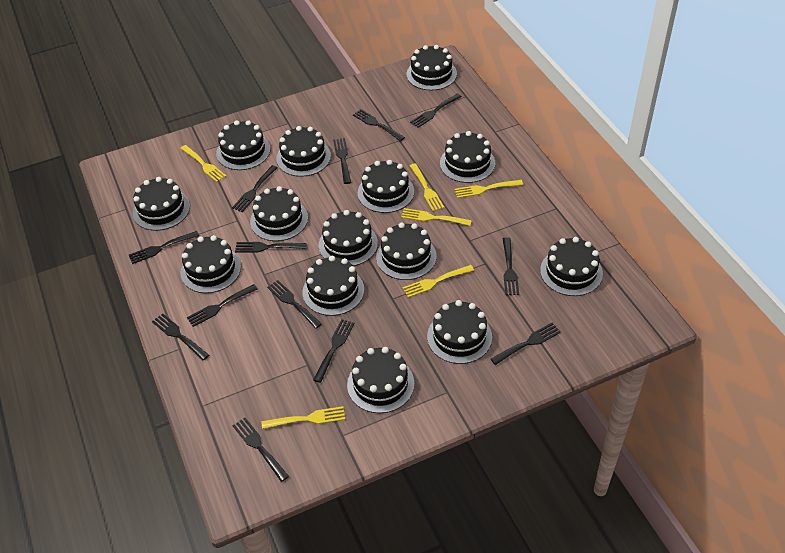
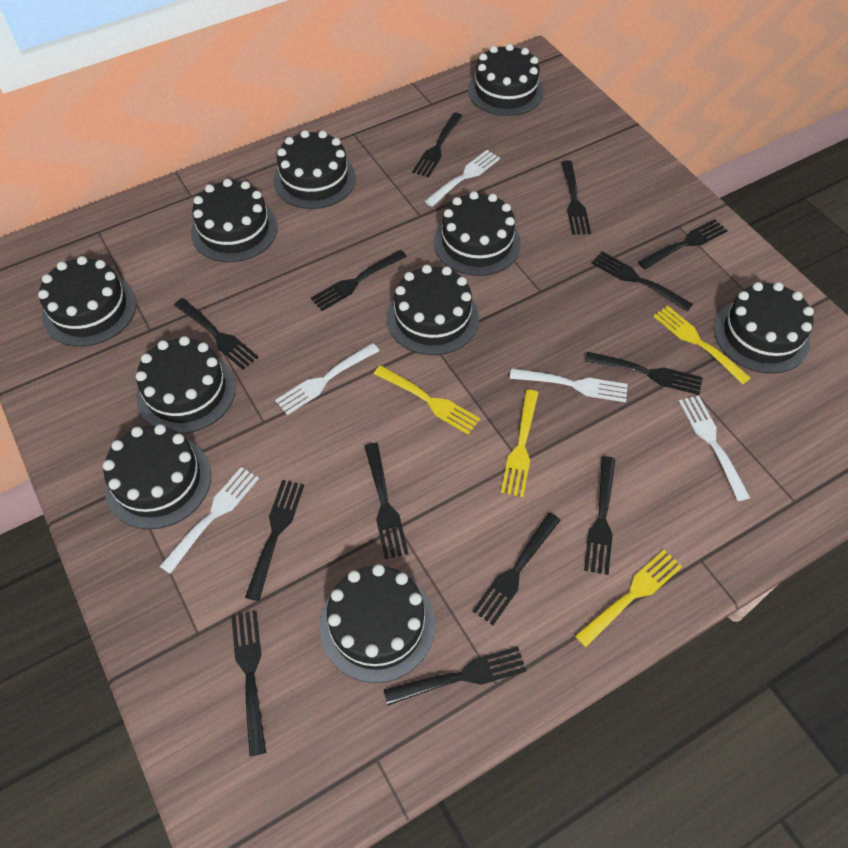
black cake: 14 -> 10
white fork: 0 -> 5
yellow fork: 6 -> 4

